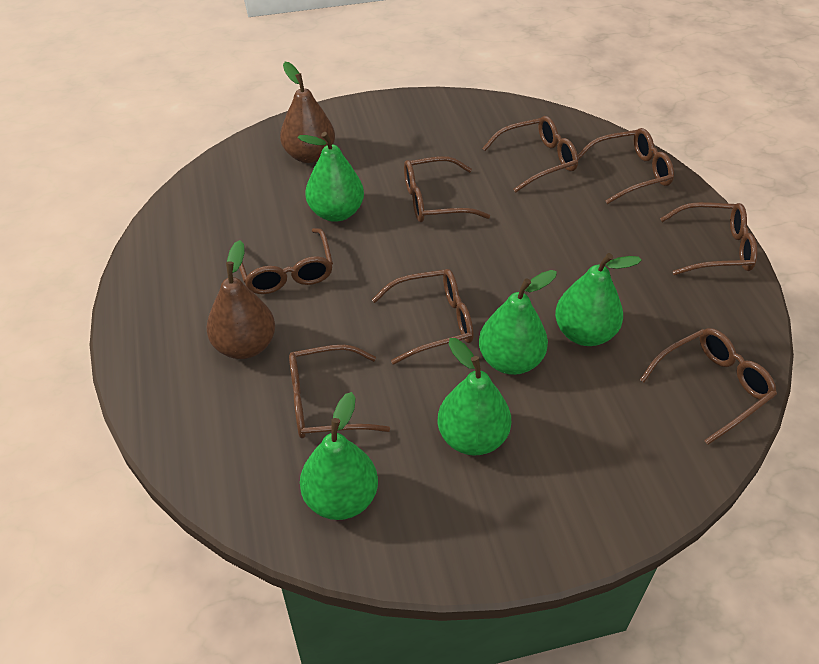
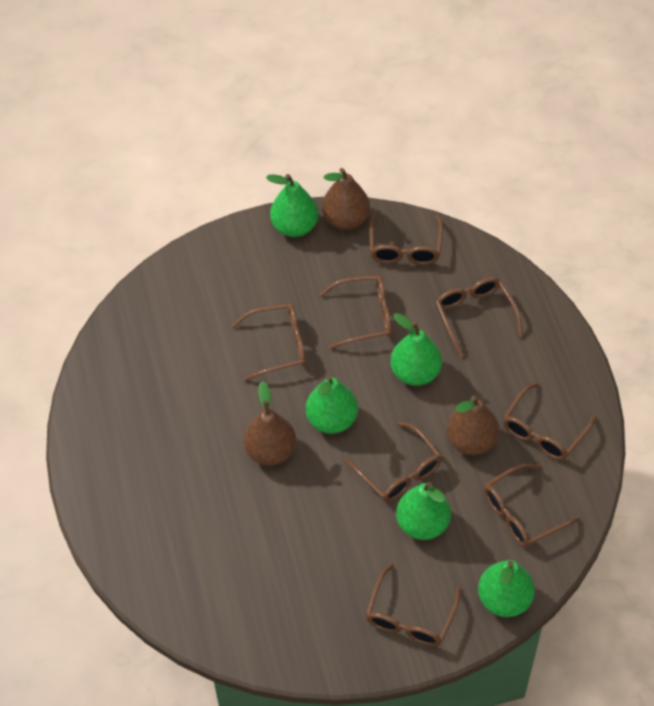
brown pear: 2 -> 3

